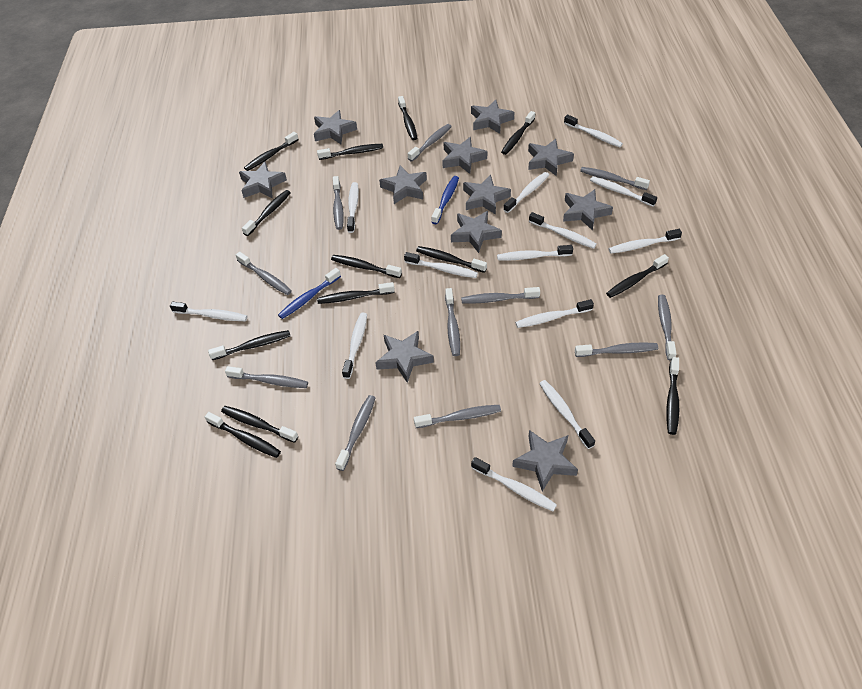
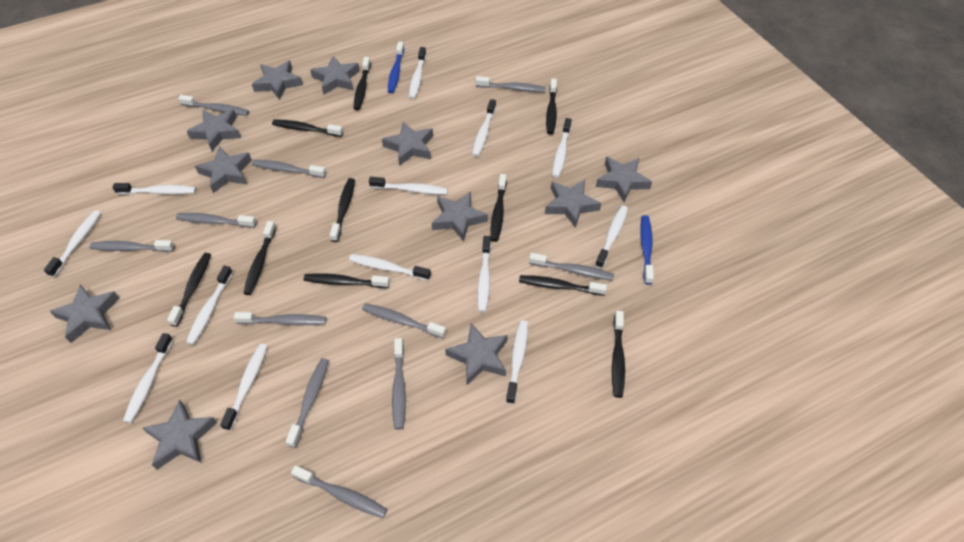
black toothbrush: 13 -> 10

